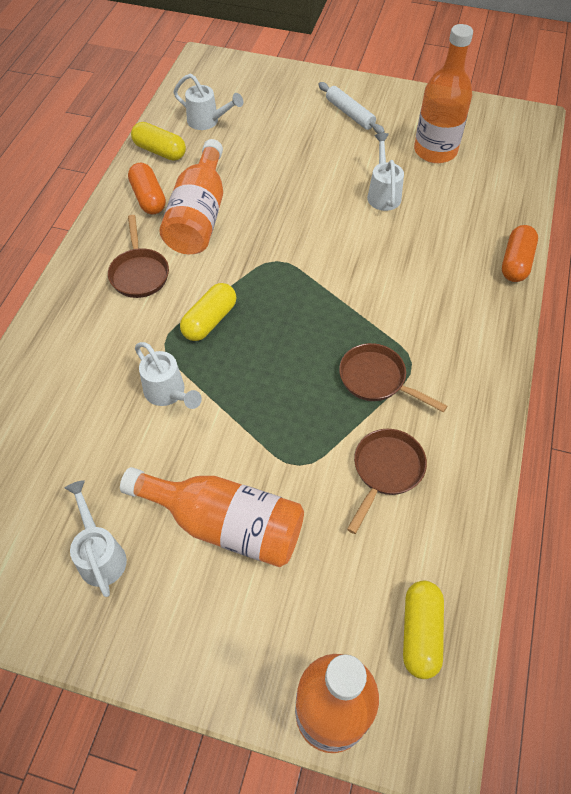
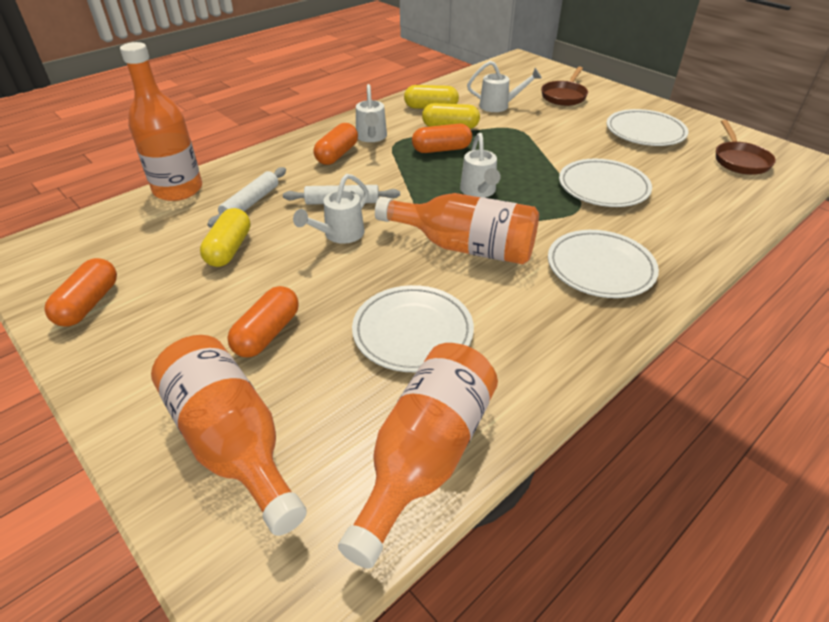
brown pan: 3 -> 2
orange capsule: 2 -> 4
white plate: 0 -> 4
white rolling pin: 1 -> 2

